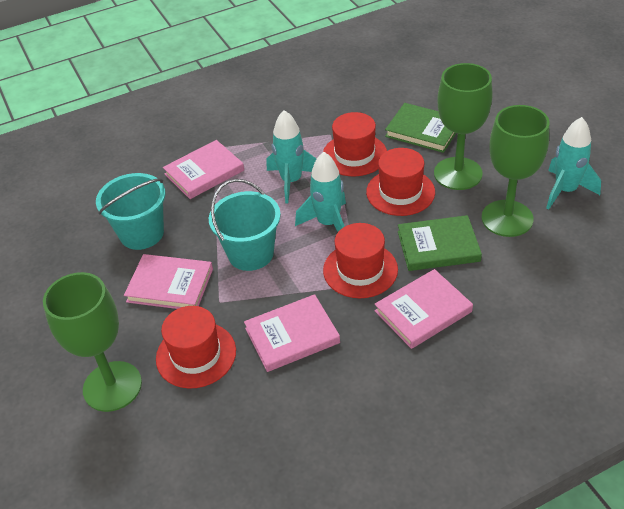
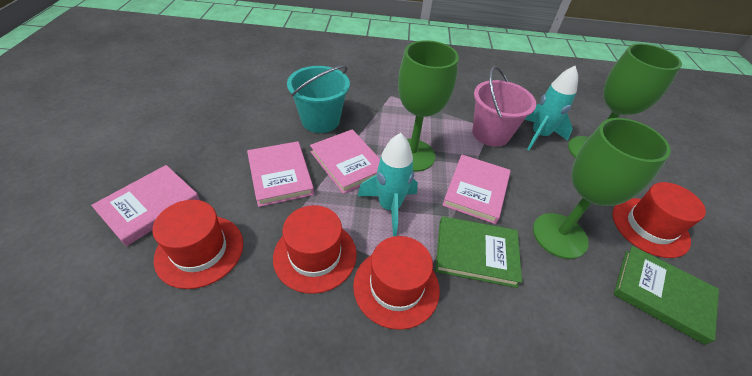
pink bucket: 0 -> 1
turquoise bucket: 2 -> 1
turquoise rocket: 3 -> 2

